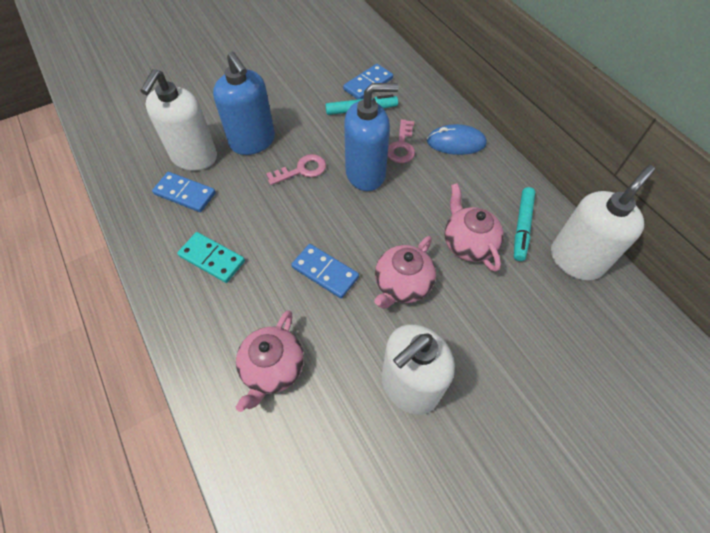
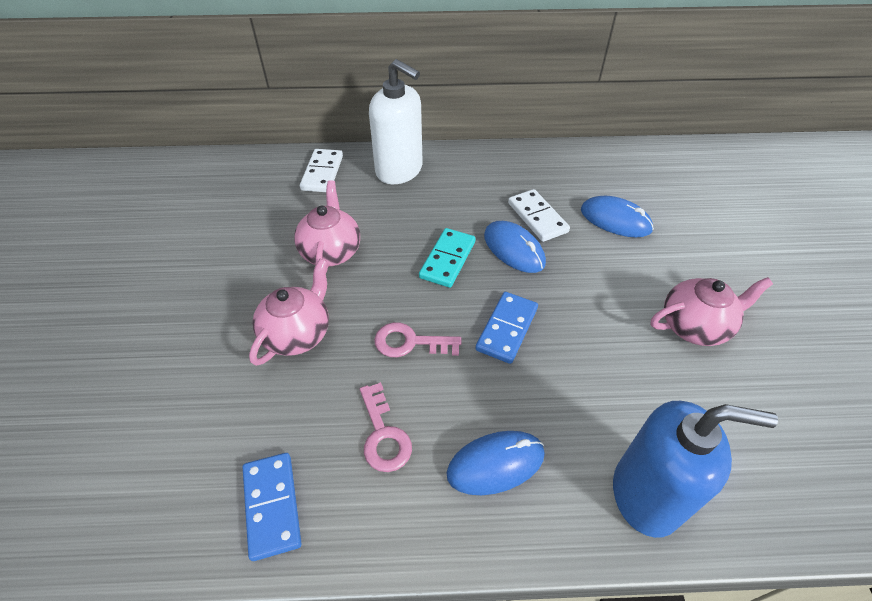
blue domino: 3 -> 2
blue mouse: 1 -> 3
blue soap dispenser: 2 -> 1
turquoise marker: 2 -> 0
white domino: 0 -> 2
white soap dispenser: 3 -> 1

